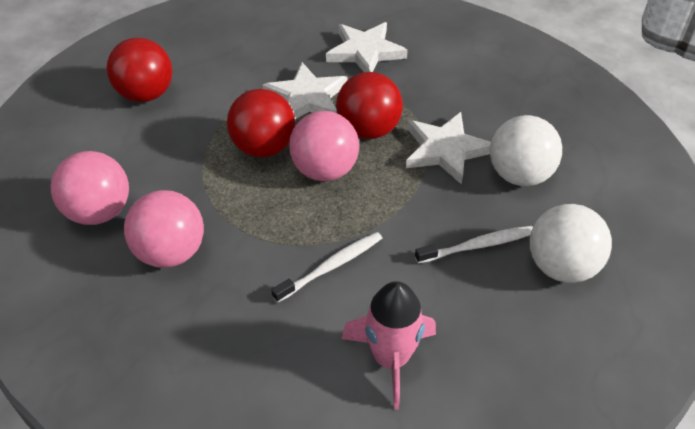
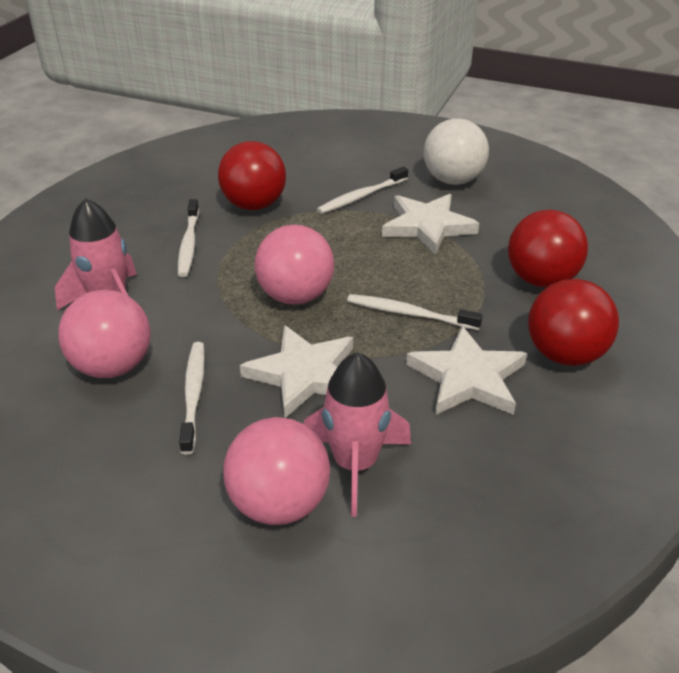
pink rocket: 1 -> 2
white ball: 2 -> 1
white toothbrush: 2 -> 4

